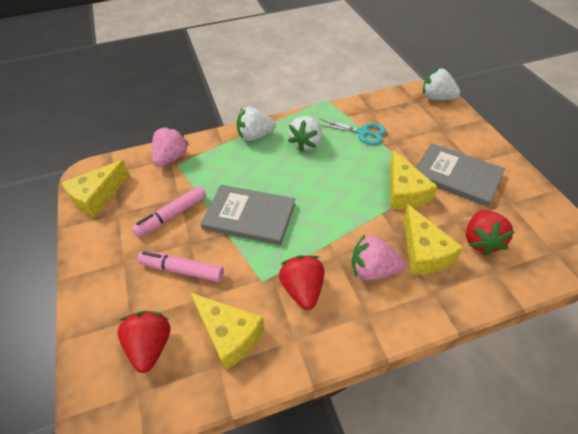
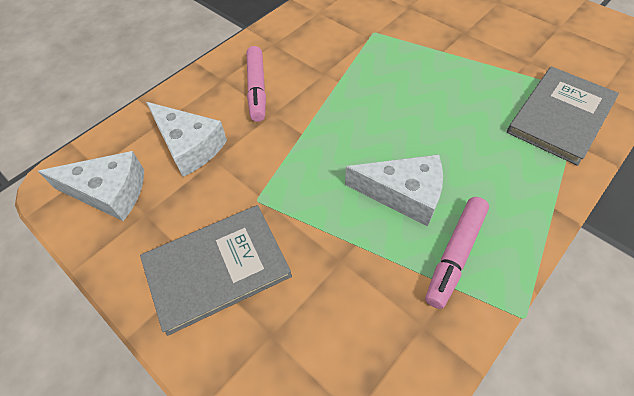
pink strawberry: 2 -> 0
red strawberry: 3 -> 0
turquoise scissors: 1 -> 0
white cheese: 0 -> 3
white strawberry: 3 -> 0
yellow cheese: 4 -> 0

